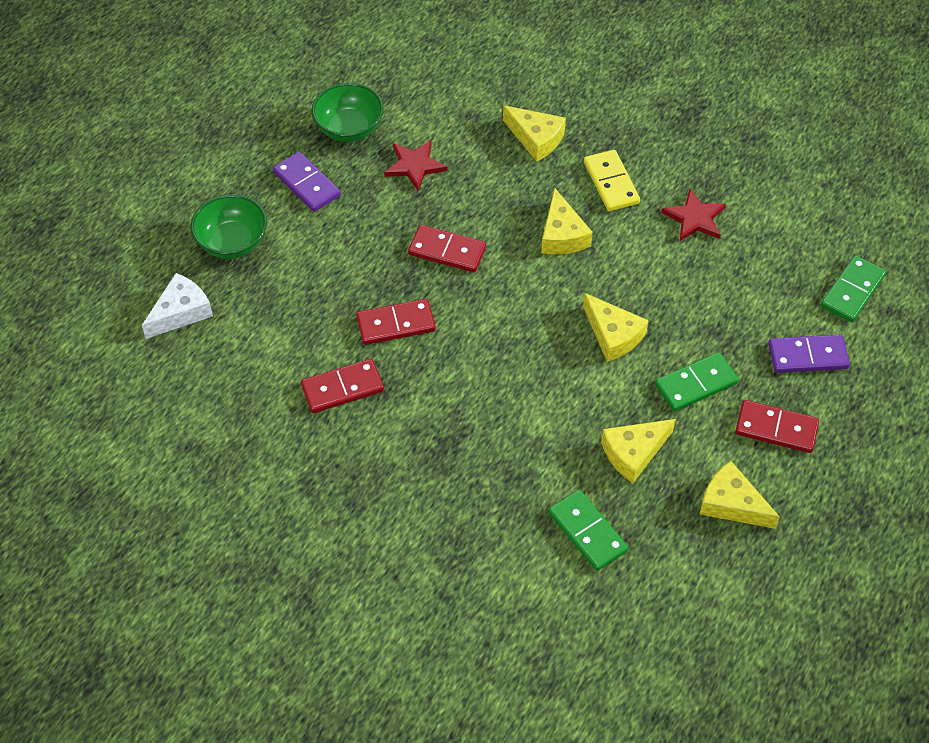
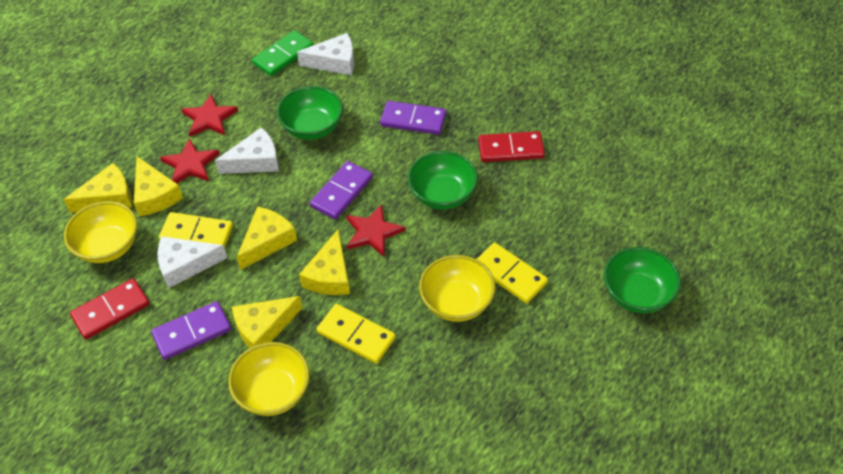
green bowl: 2 -> 3
green domino: 3 -> 1
purple domino: 2 -> 3
red domino: 4 -> 2
red star: 2 -> 3
white cheese: 1 -> 3
yellow bowl: 0 -> 3
yellow domino: 1 -> 3

